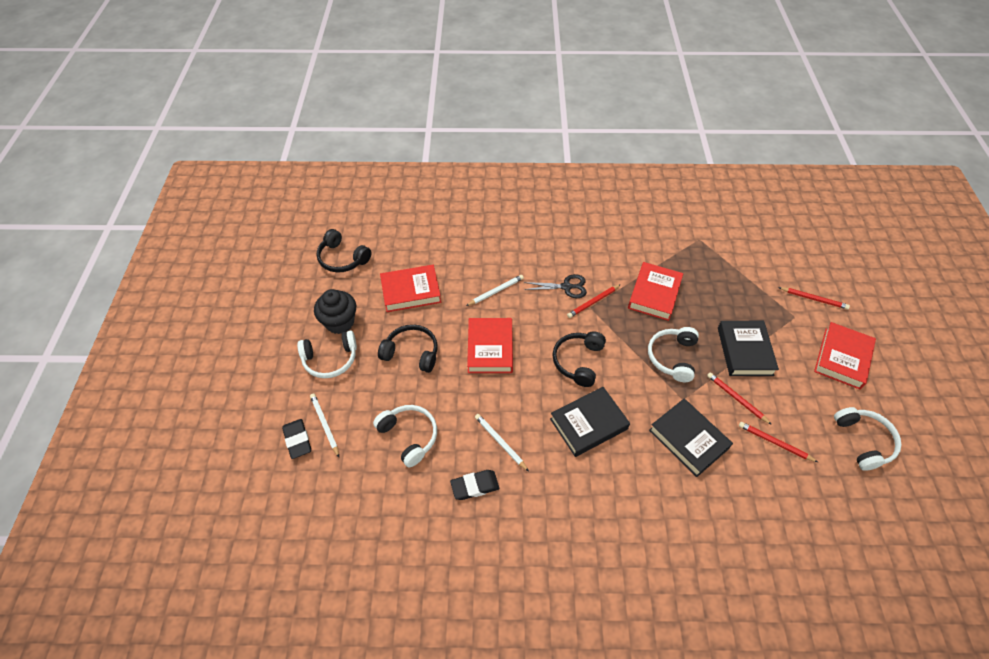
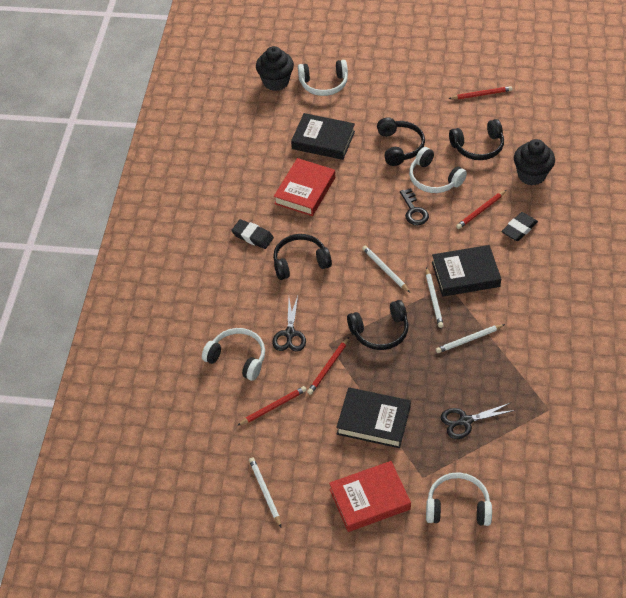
black cupcake: 1 -> 2
black headphones: 3 -> 4
black key: 0 -> 1
black scissors: 1 -> 2
red book: 4 -> 2
white pencil: 3 -> 4

